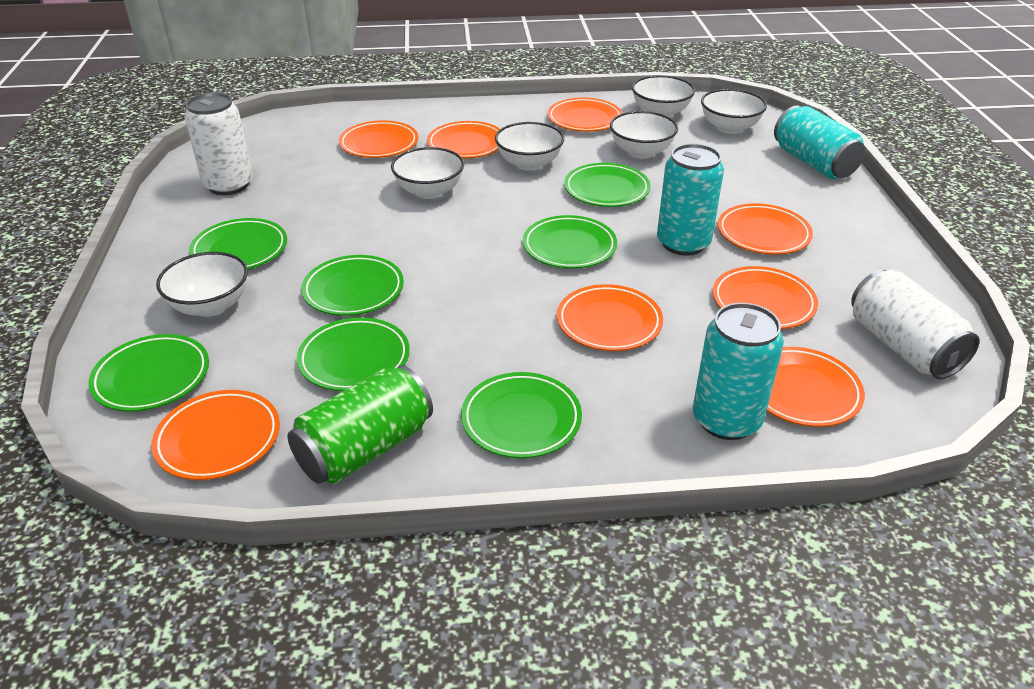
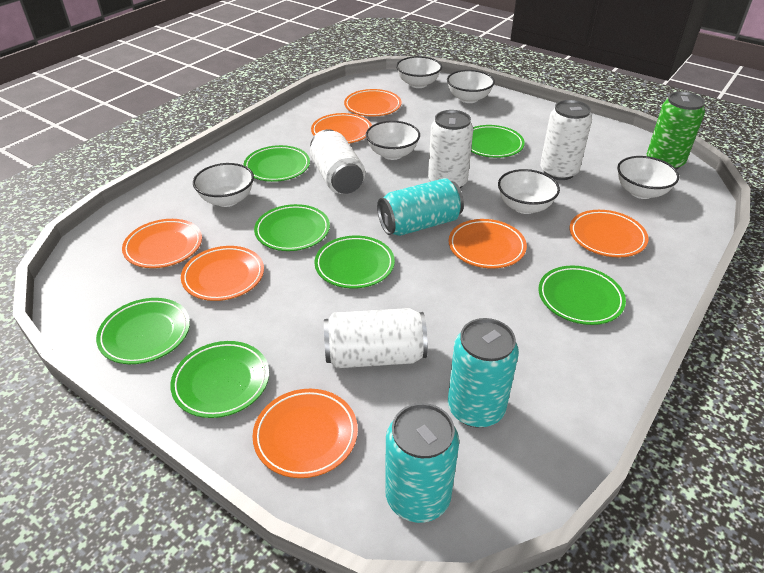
orange plate: 8 -> 7
white can: 2 -> 4

